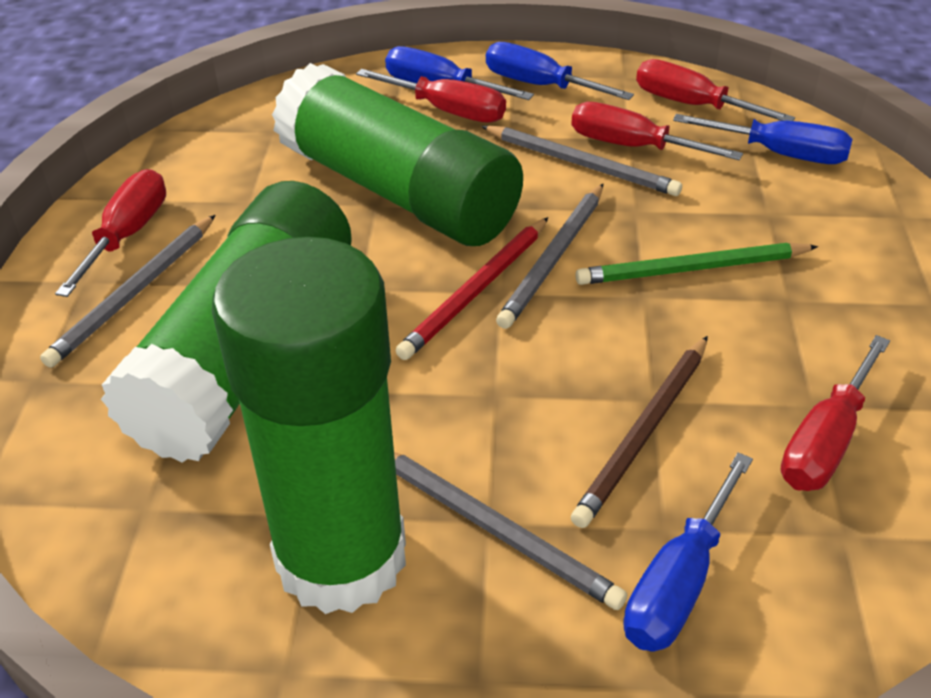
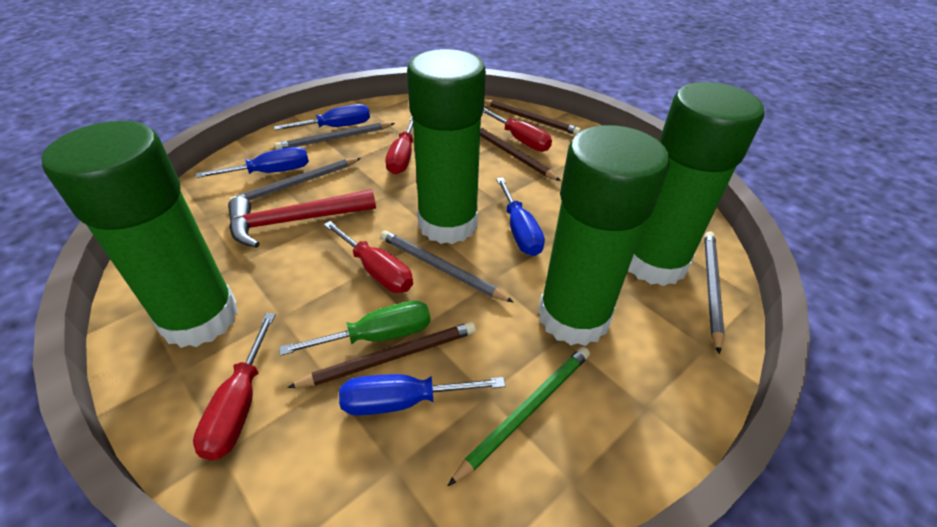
brown pencil: 1 -> 3
green glue stick: 3 -> 4
green screwdriver: 0 -> 1
red hammer: 0 -> 1
red pencil: 1 -> 0
red screwdriver: 5 -> 4

